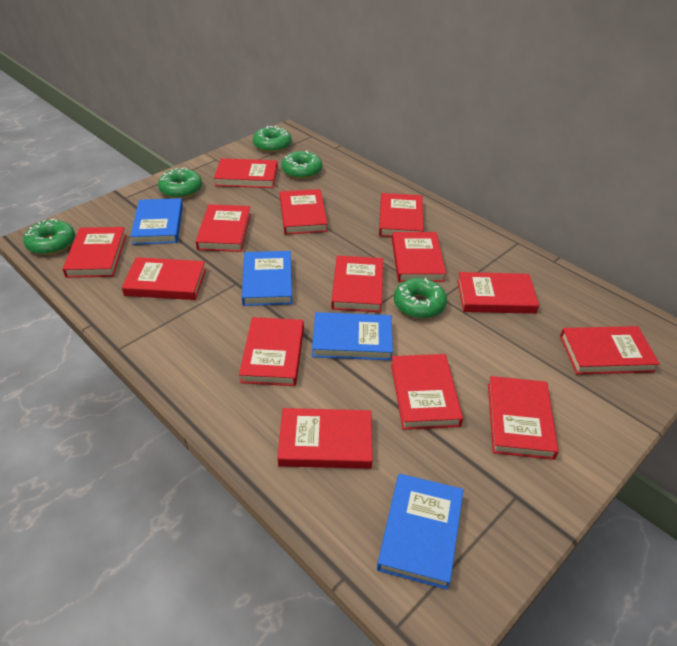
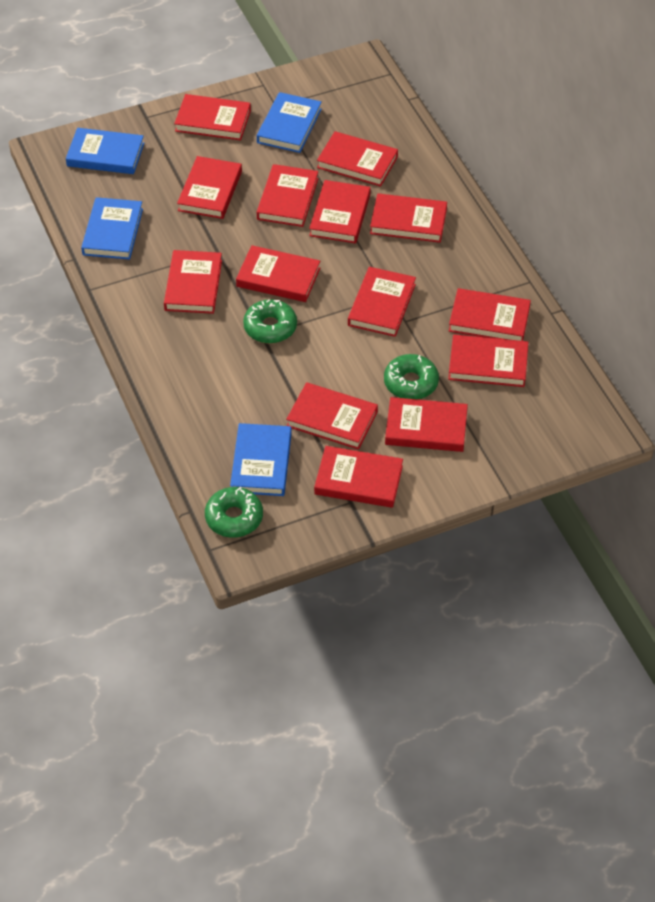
green donut: 5 -> 3

